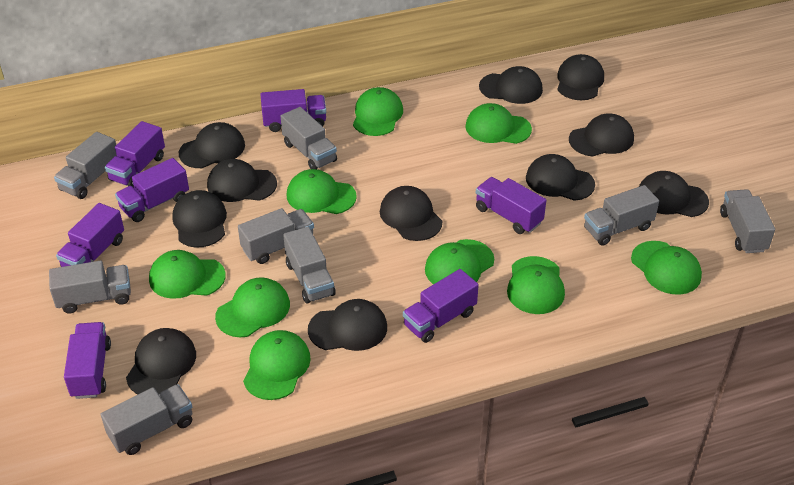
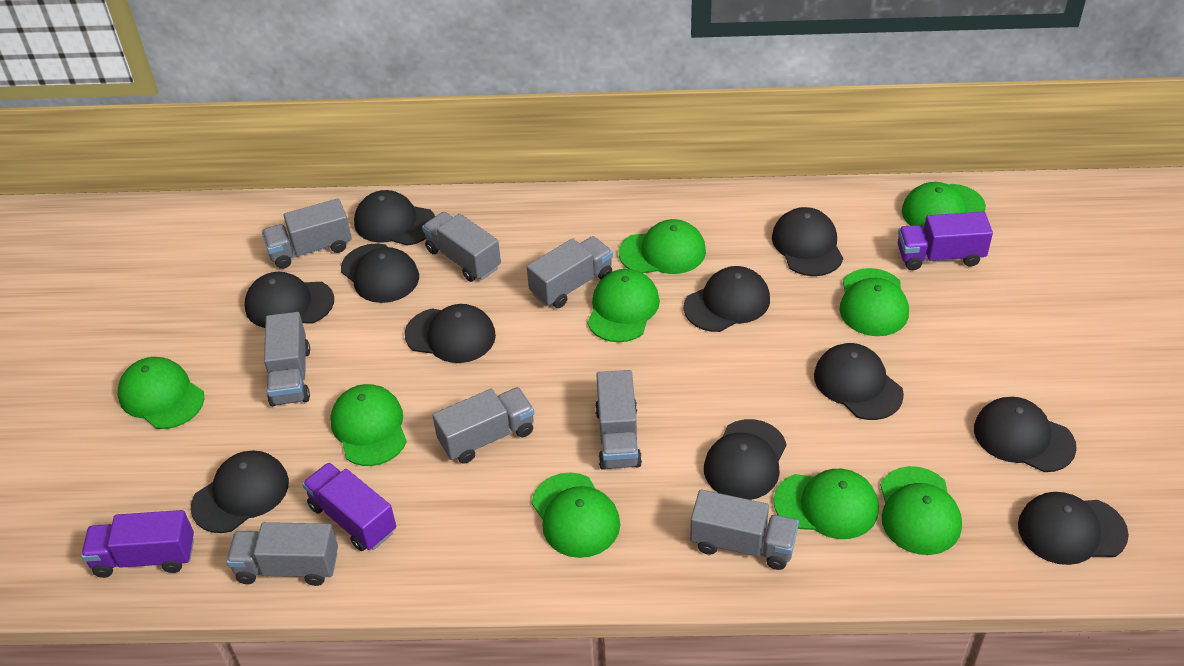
purple truck: 7 -> 3

